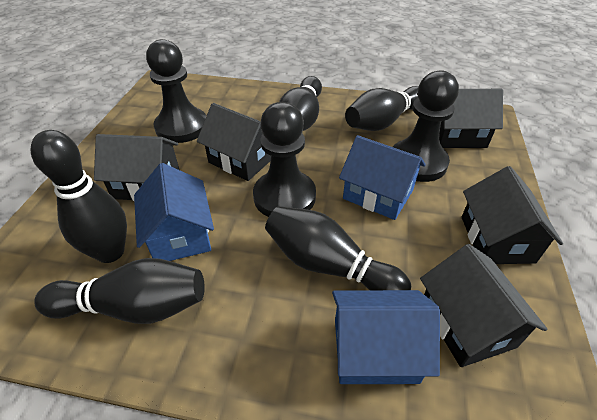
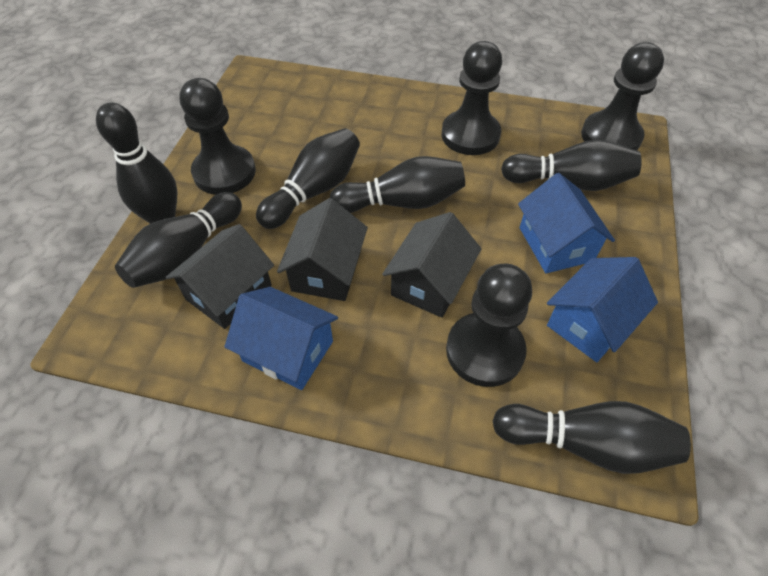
black bowling pin: 5 -> 6
black house: 5 -> 3
black pawn: 3 -> 4

